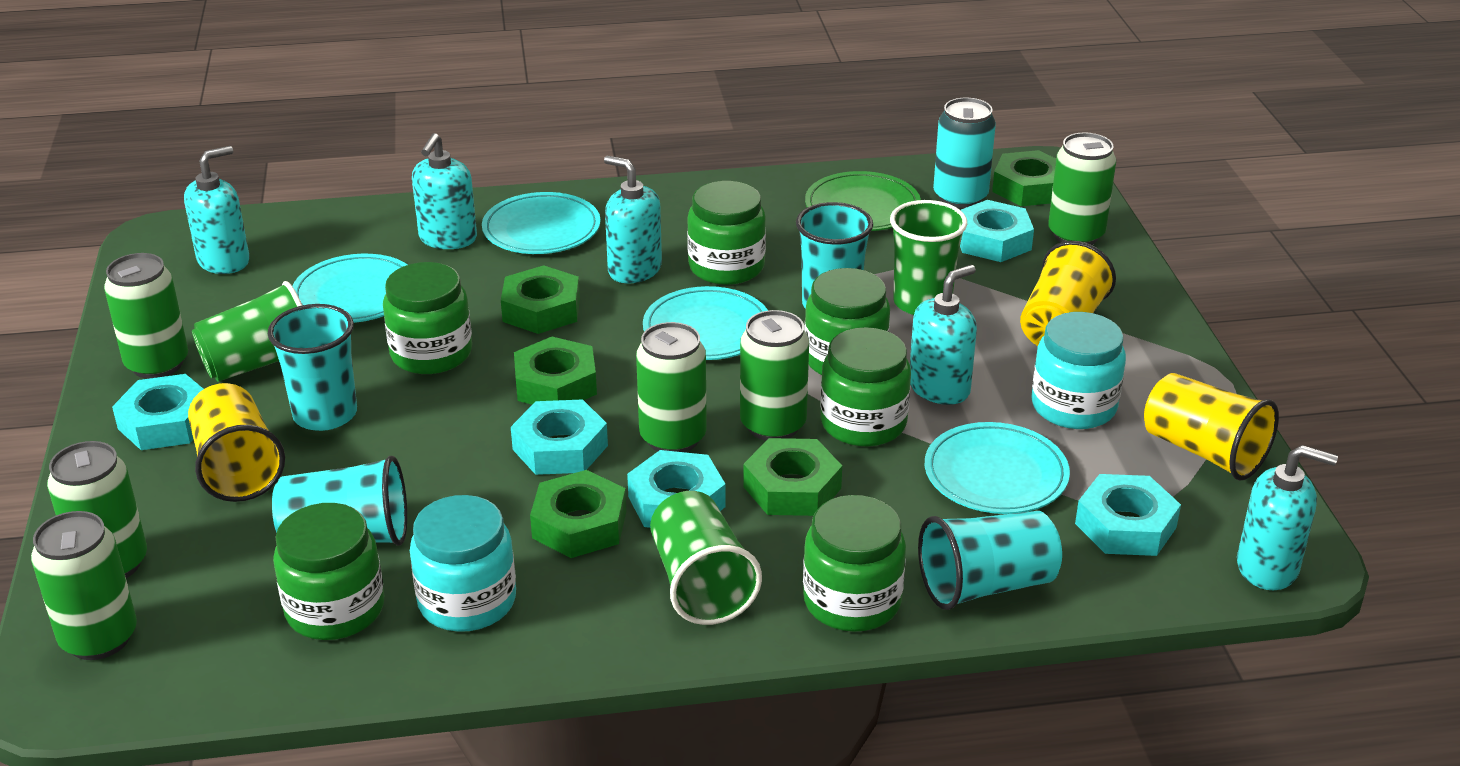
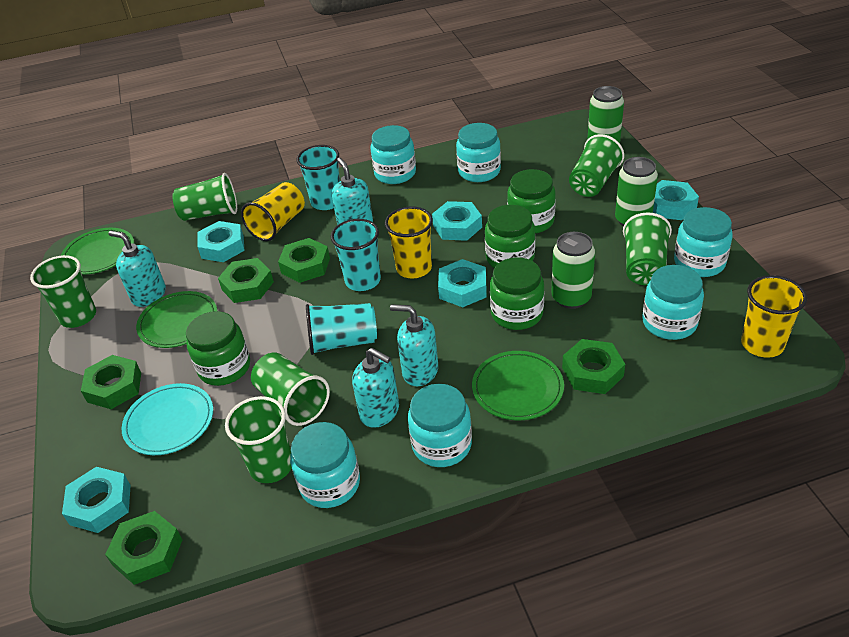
green can: 6 -> 3
green cup: 3 -> 6
green jar: 6 -> 4
green plate: 1 -> 3
turquoise can: 1 -> 0
turquoise cup: 4 -> 3
turquoise jar: 2 -> 6
turquoise plate: 4 -> 1
turquoise soap dispenser: 5 -> 4

